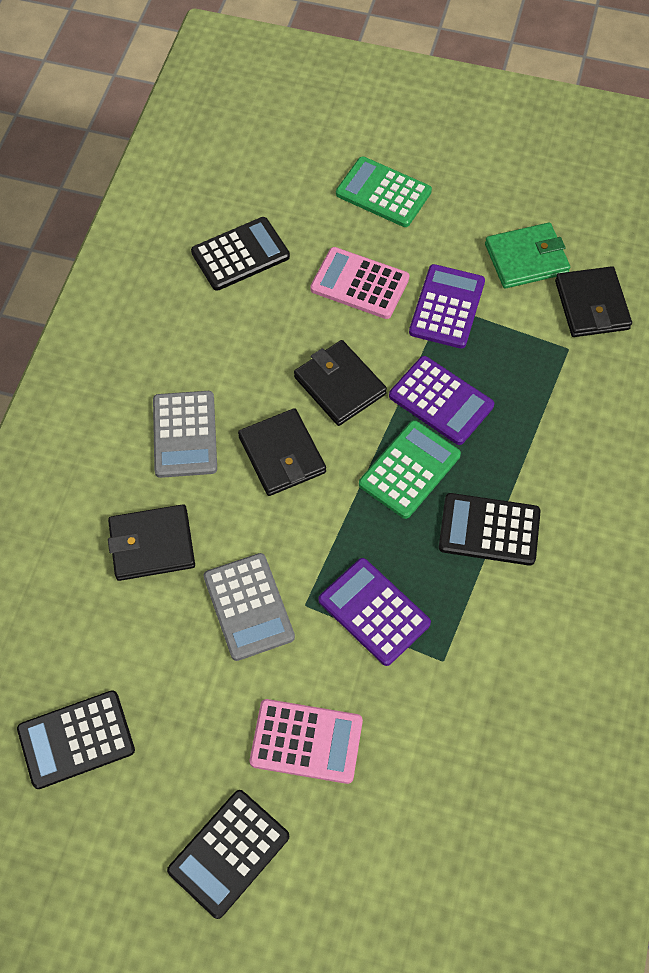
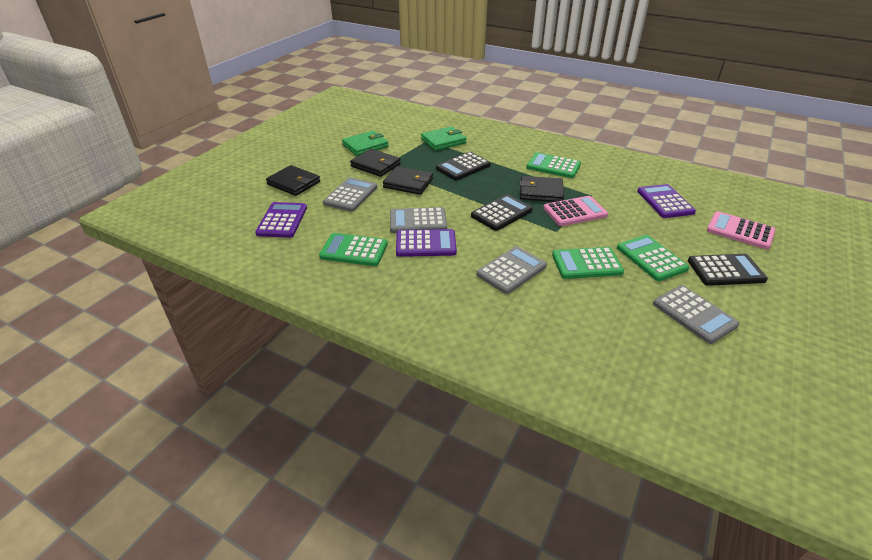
black calculator: 4 -> 3
green calculator: 2 -> 4
green wallet: 1 -> 2
grey calculator: 2 -> 4

